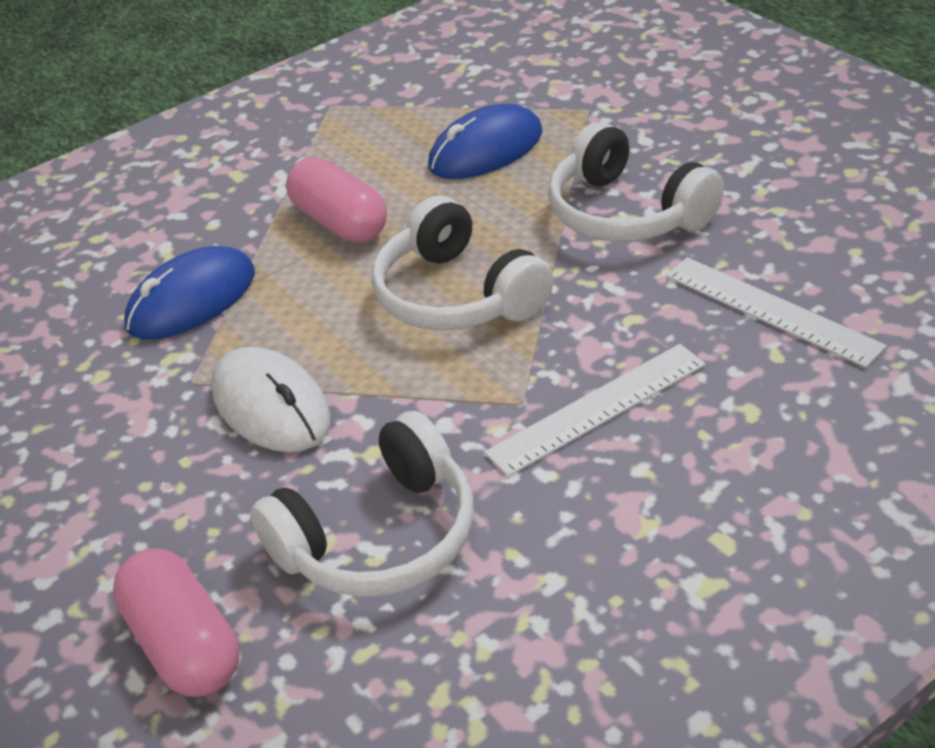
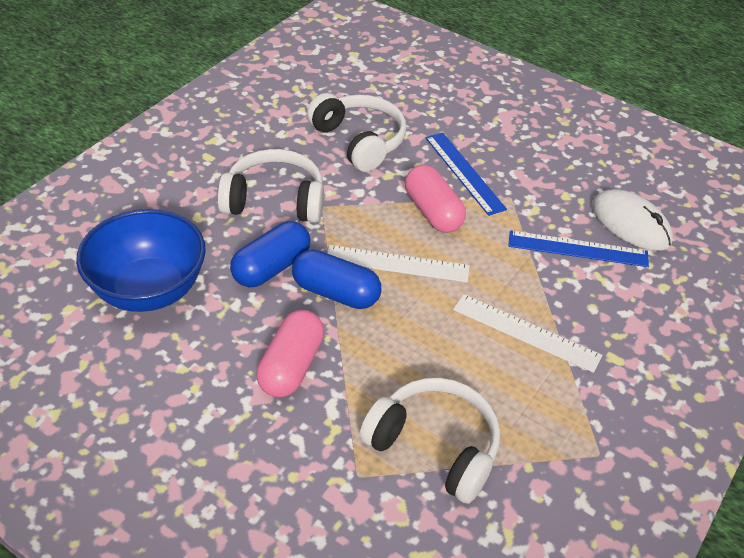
blue bowl: 0 -> 1
blue capsule: 0 -> 2
blue mouse: 2 -> 0
blue ruler: 0 -> 2

